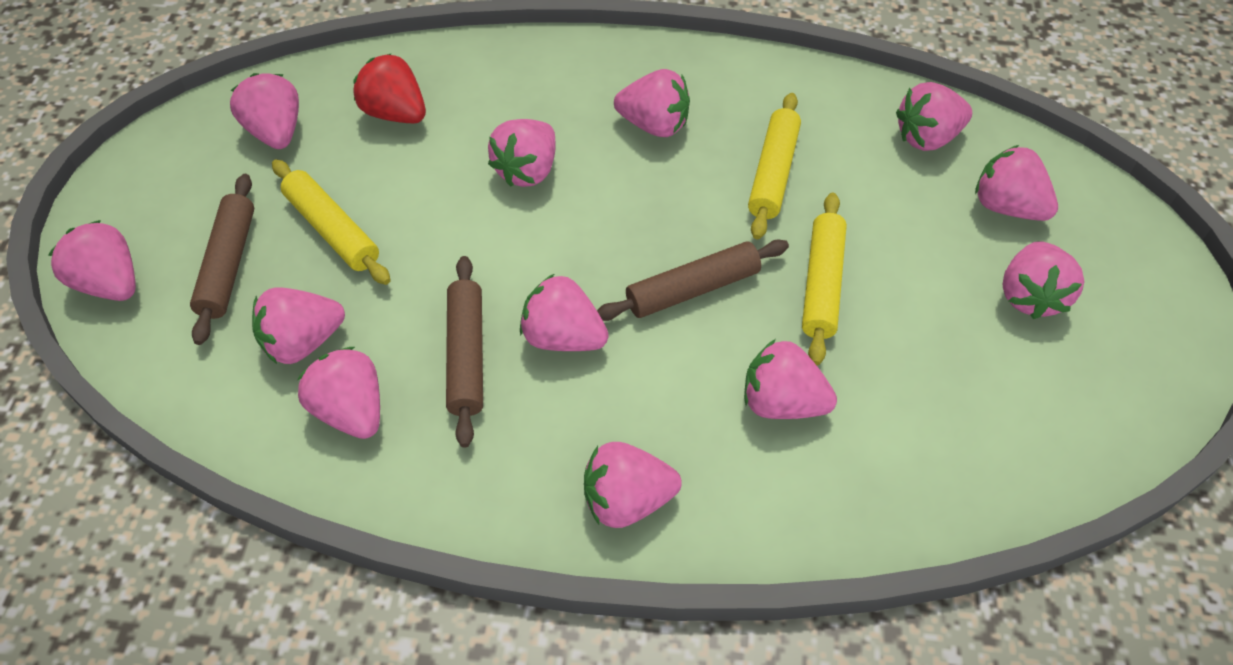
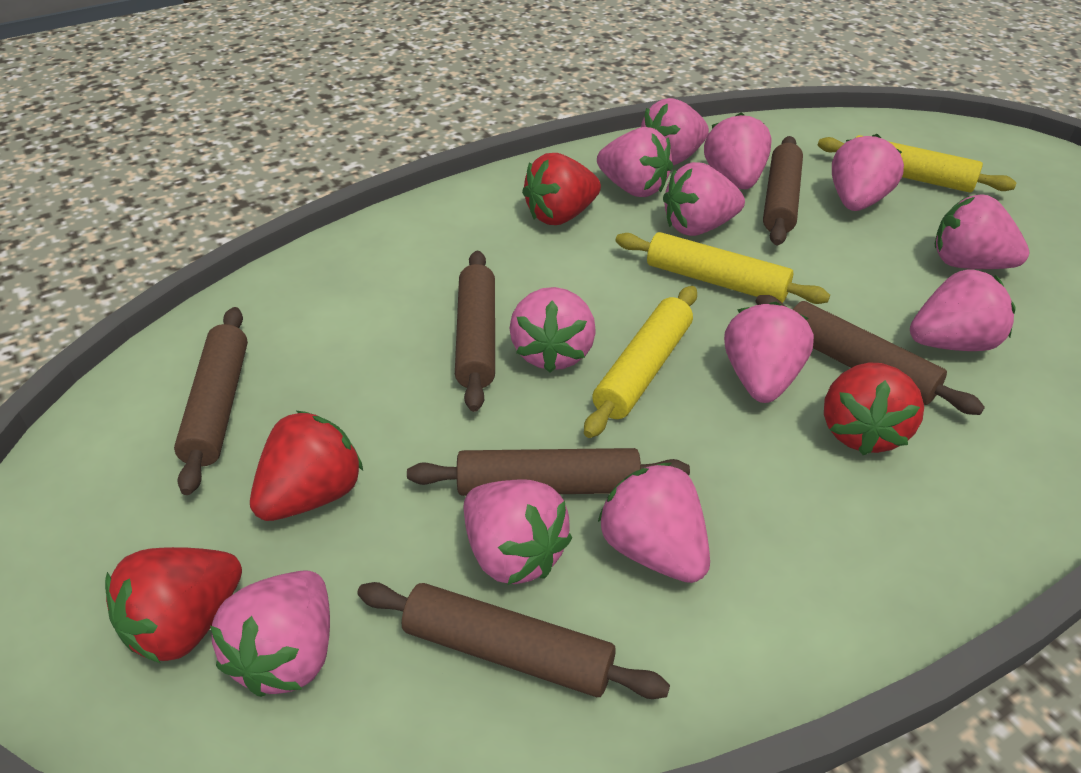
brown rolling pin: 3 -> 6
red strawberry: 1 -> 4

